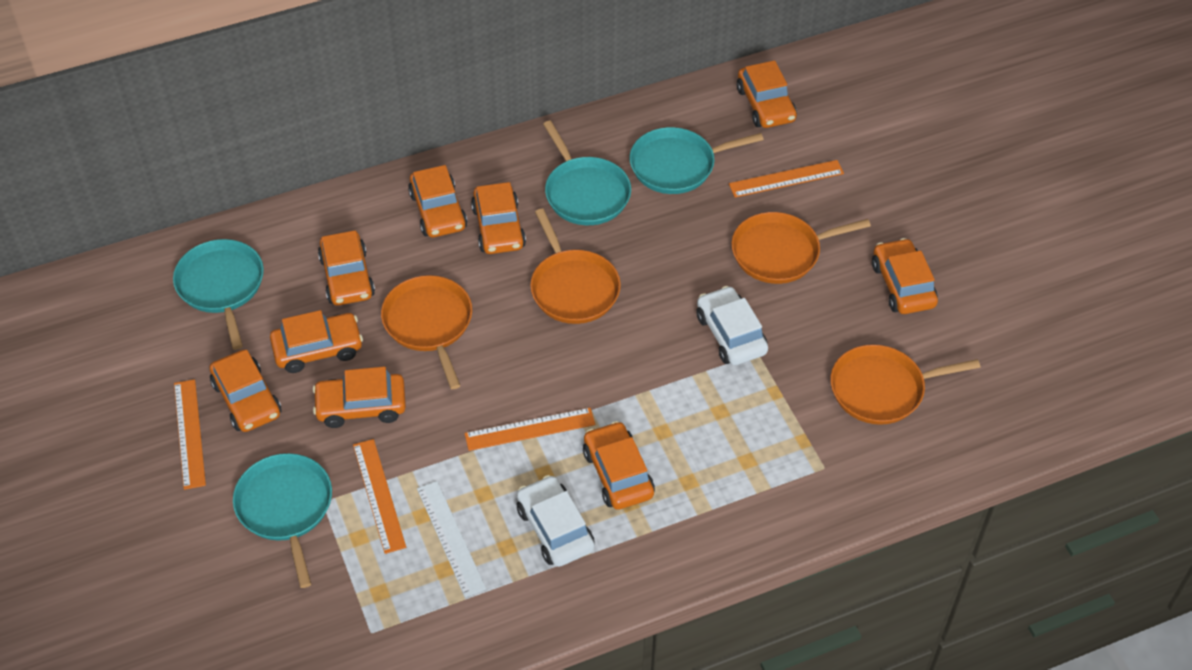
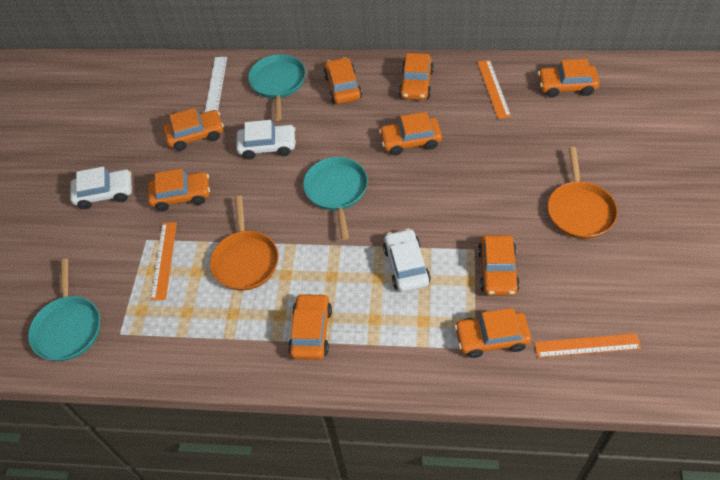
orange pan: 4 -> 2
orange ruler: 4 -> 3
turquoise pan: 4 -> 3
white car: 2 -> 3

